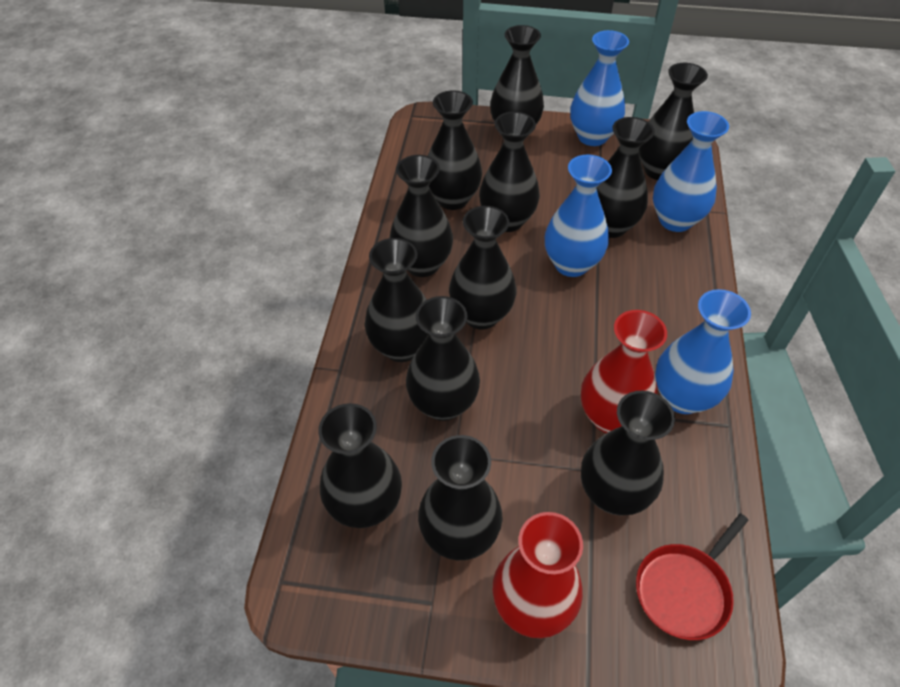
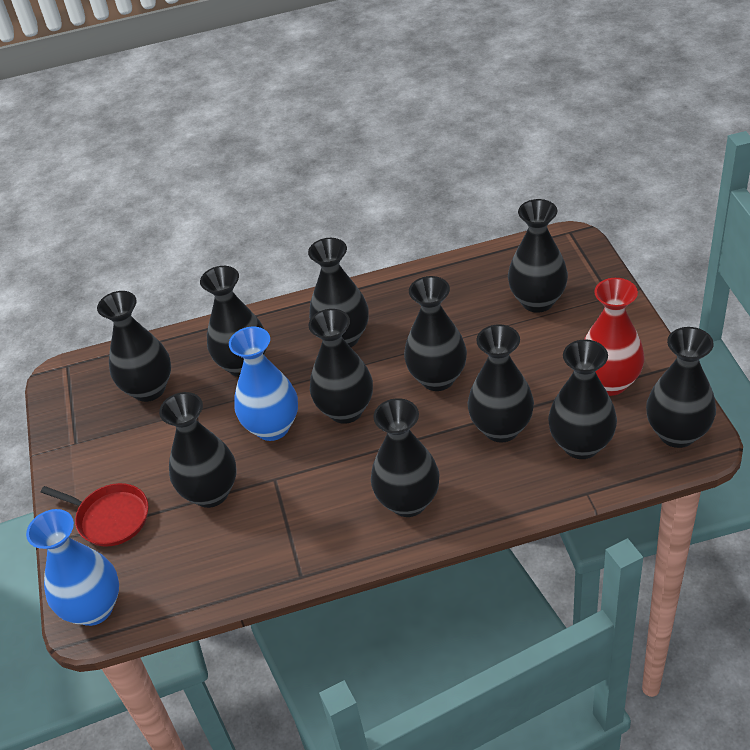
black vase: 12 -> 11
blue vase: 4 -> 2
red vase: 2 -> 1

